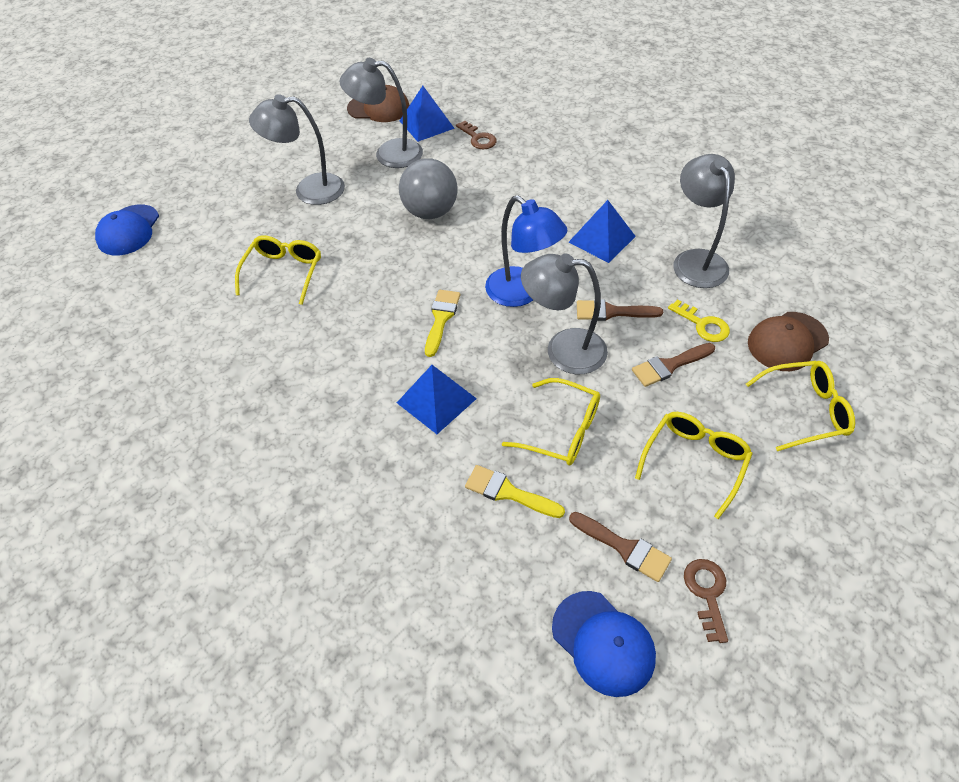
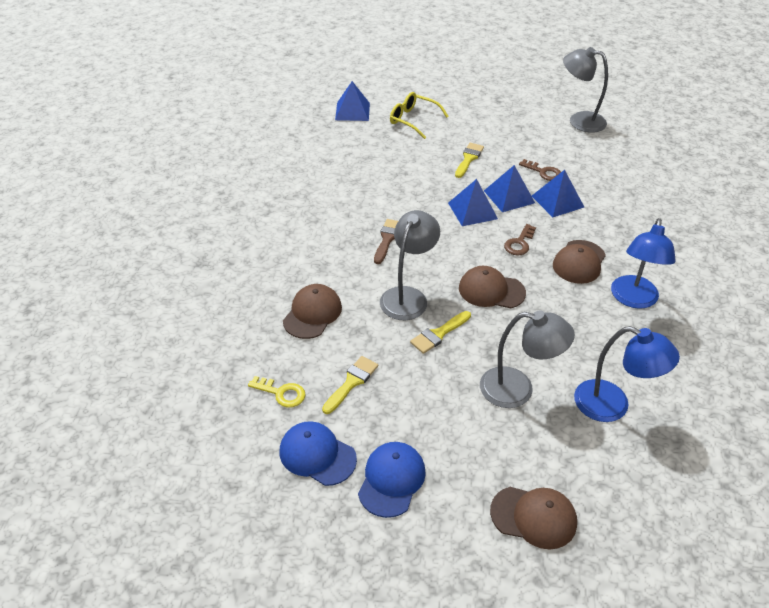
blue lamp: 1 -> 2
blue pyramid: 3 -> 4
brown brush: 3 -> 1
brown cap: 2 -> 4
grey ball: 1 -> 0
grey lamp: 4 -> 3
yellow brush: 2 -> 3
yellow glasses: 4 -> 1

